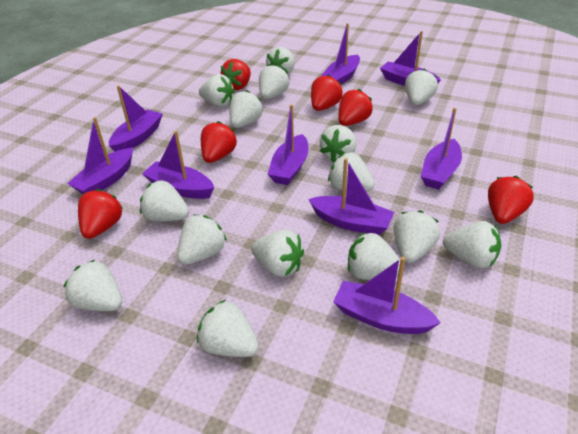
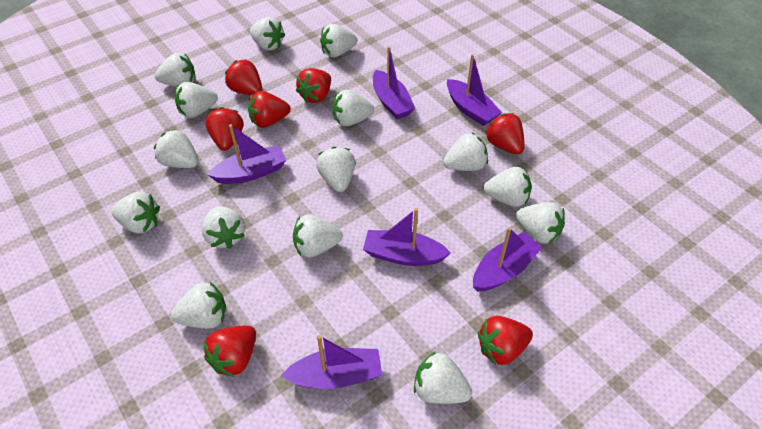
purple boat: 9 -> 6
red strawberry: 6 -> 7

